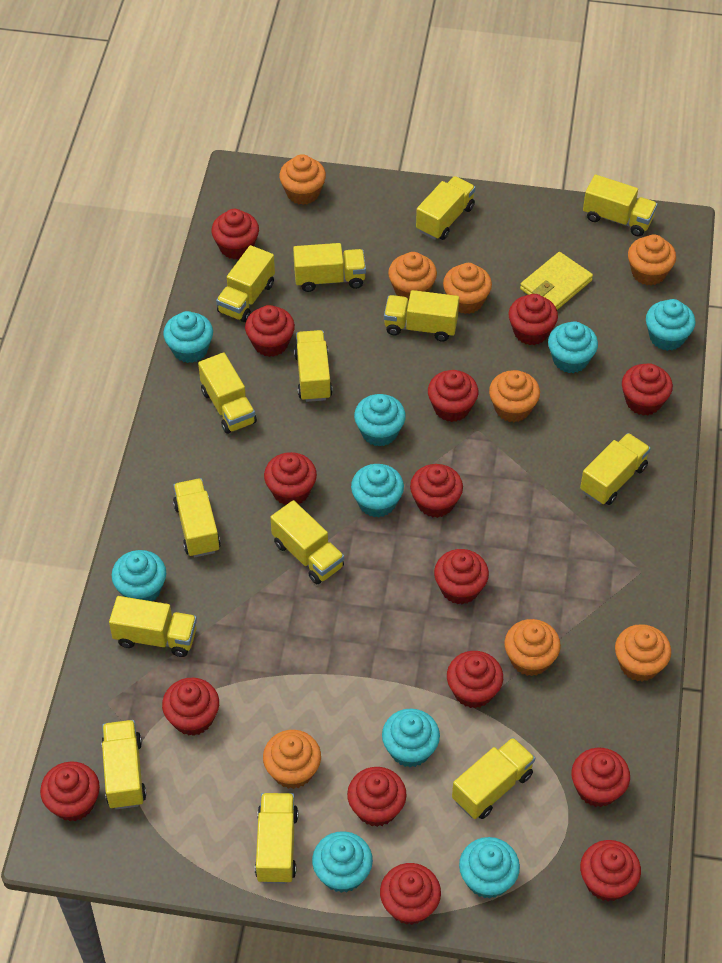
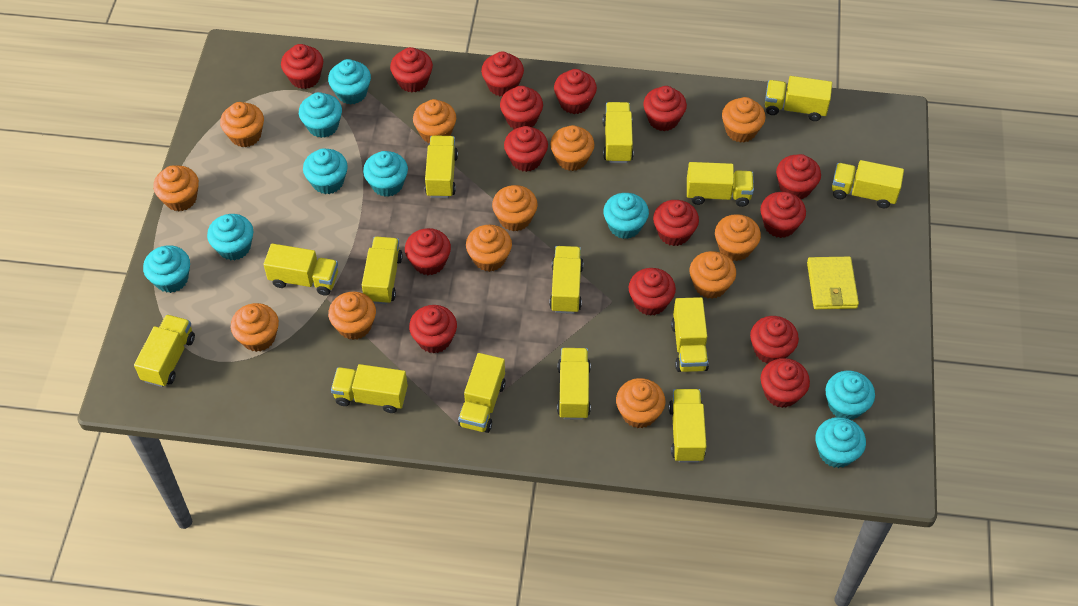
orange cupcake: 8 -> 12

